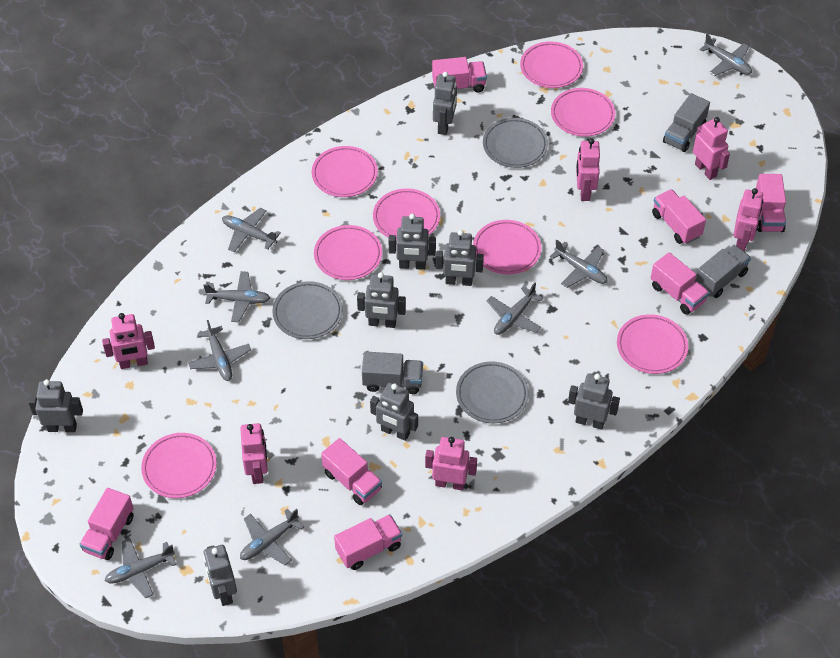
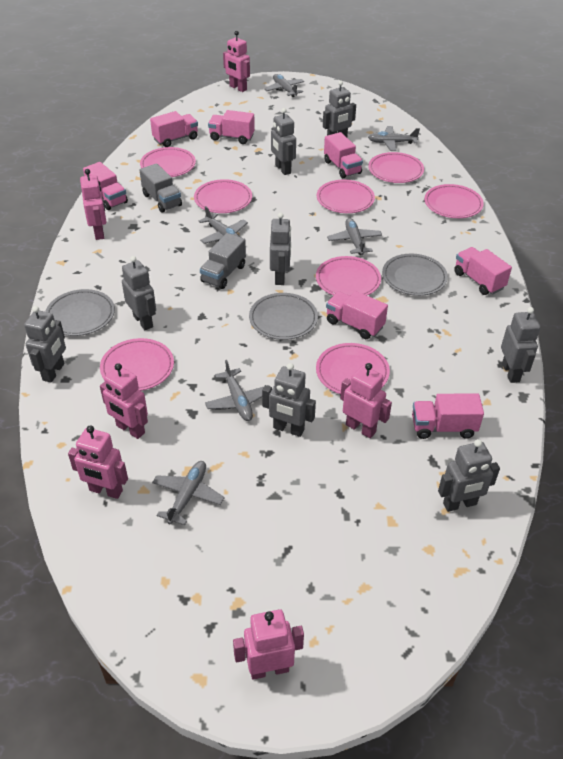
grey plane: 8 -> 6
grey truck: 3 -> 2

